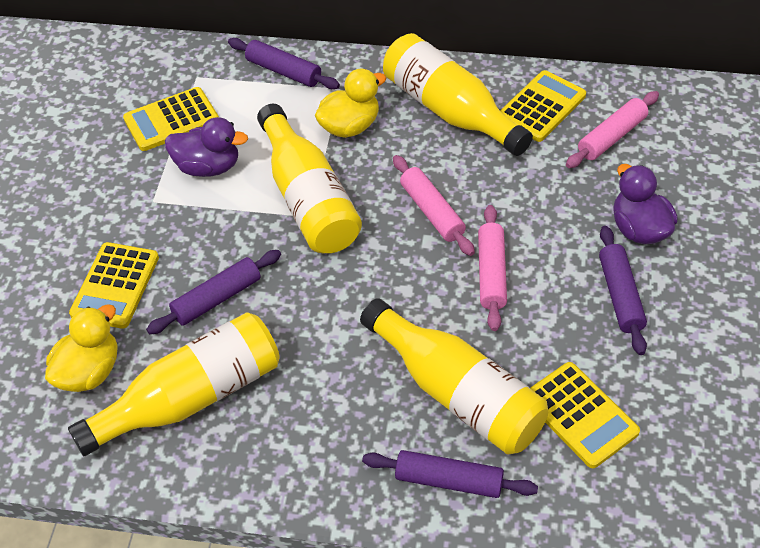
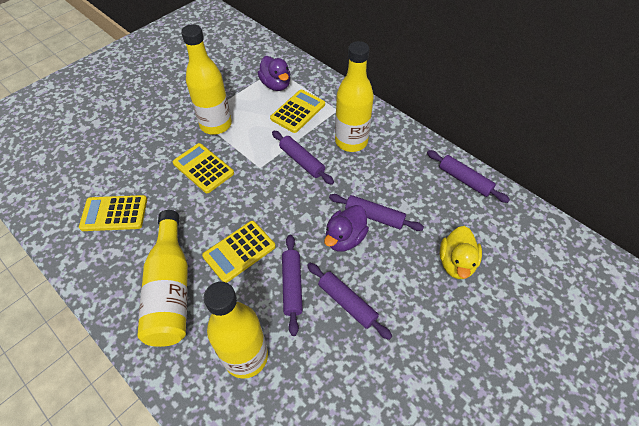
pink rolling pin: 3 -> 0
purple rolling pin: 4 -> 5
yellow duck: 2 -> 1

